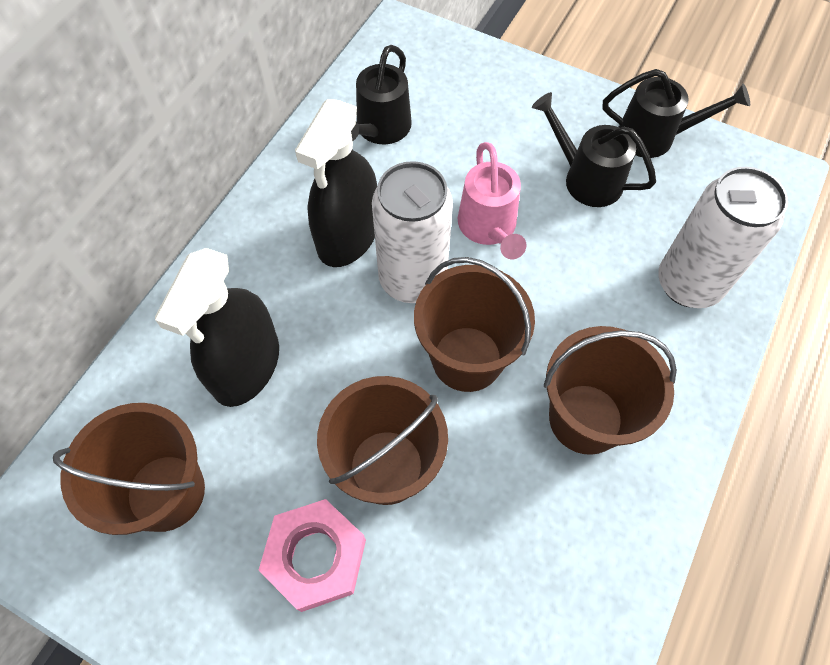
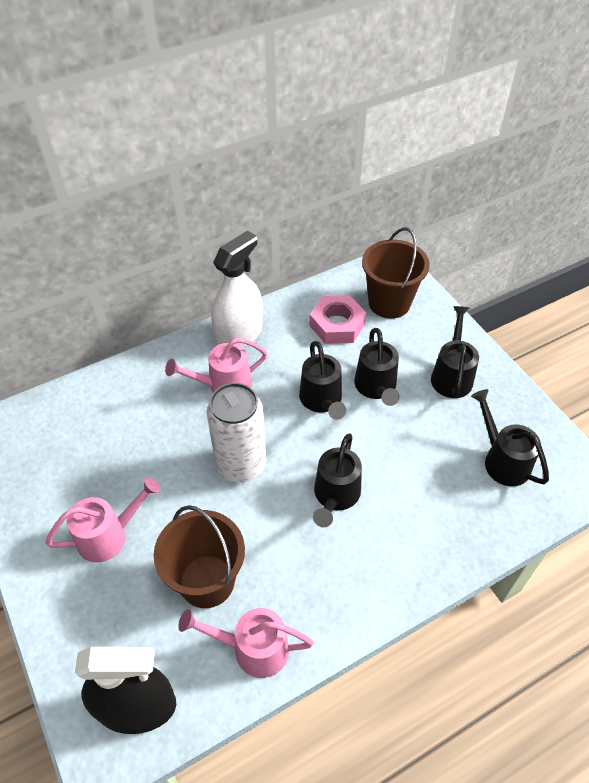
black spray bottle: 2 -> 1
black watering can: 3 -> 5
brown bucket: 4 -> 2
pink watering can: 1 -> 3
white can: 2 -> 1
white spray bottle: 0 -> 1

